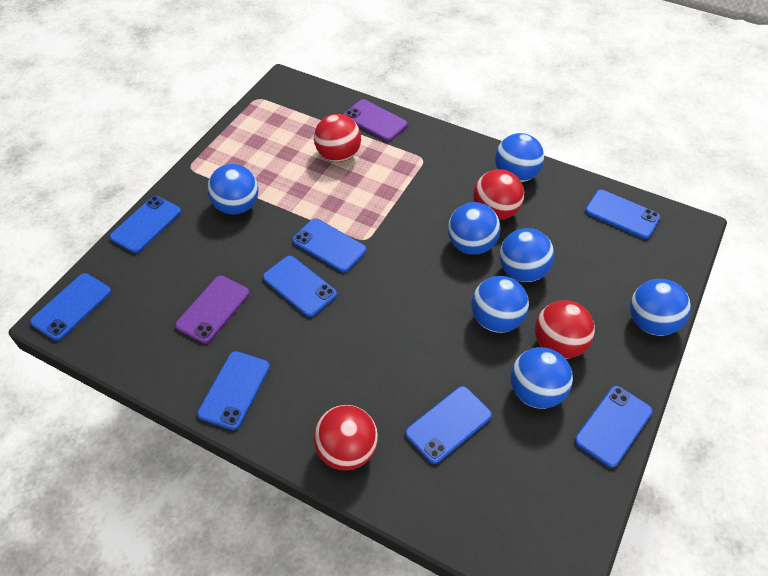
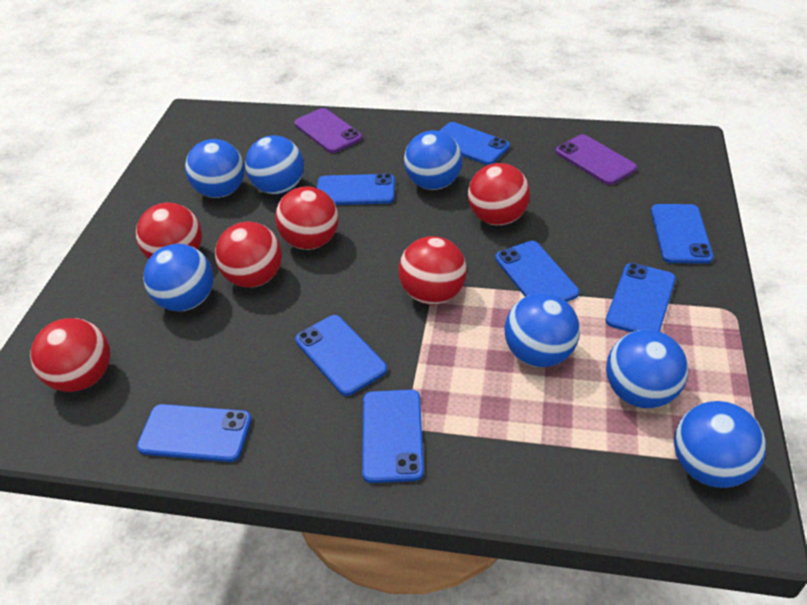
red ball: 4 -> 6

